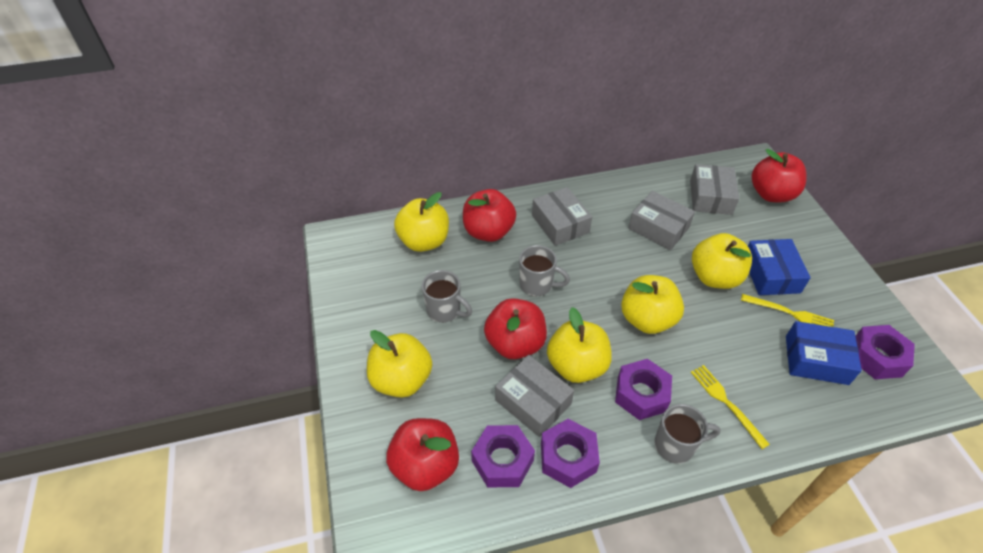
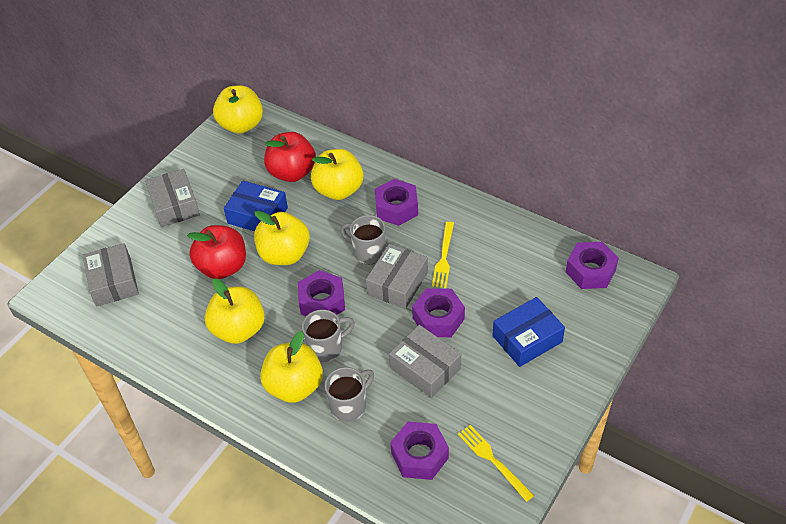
purple nut: 4 -> 5
red apple: 4 -> 2

